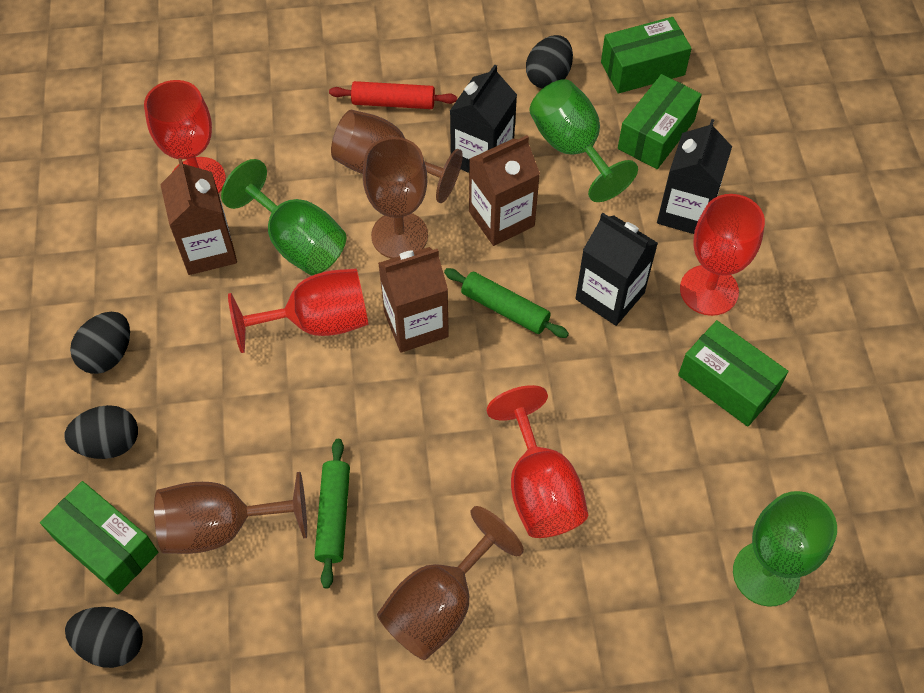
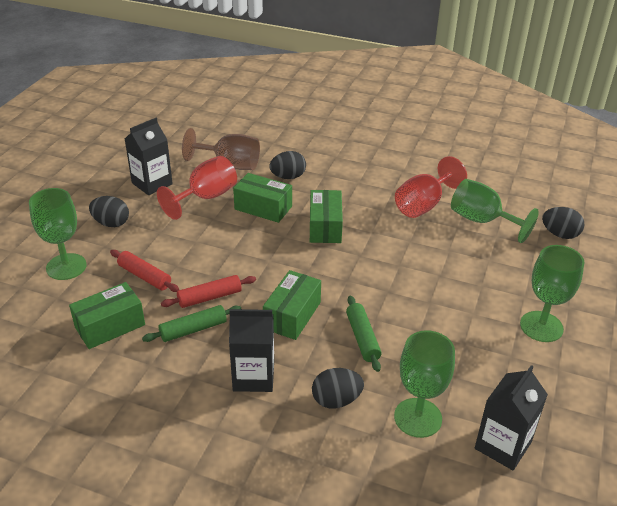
brown carton: 3 -> 0
brown goblet: 4 -> 1
green goblet: 3 -> 4
red goblet: 4 -> 2
red rolling pin: 1 -> 2

